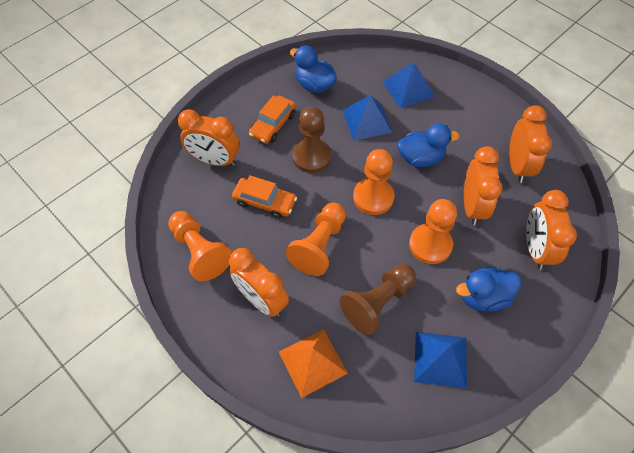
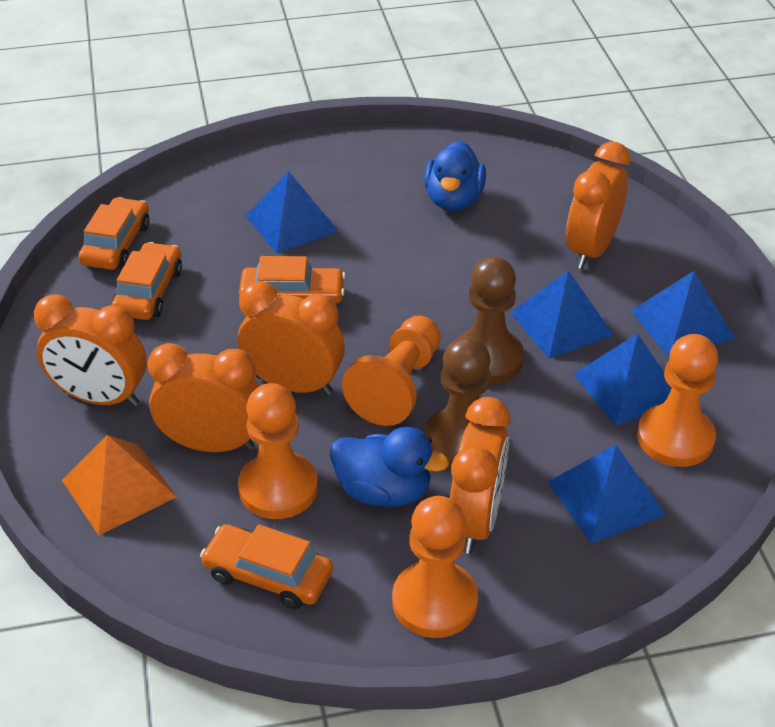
blue duck: 3 -> 2
blue pyramid: 3 -> 5
orange car: 2 -> 4

